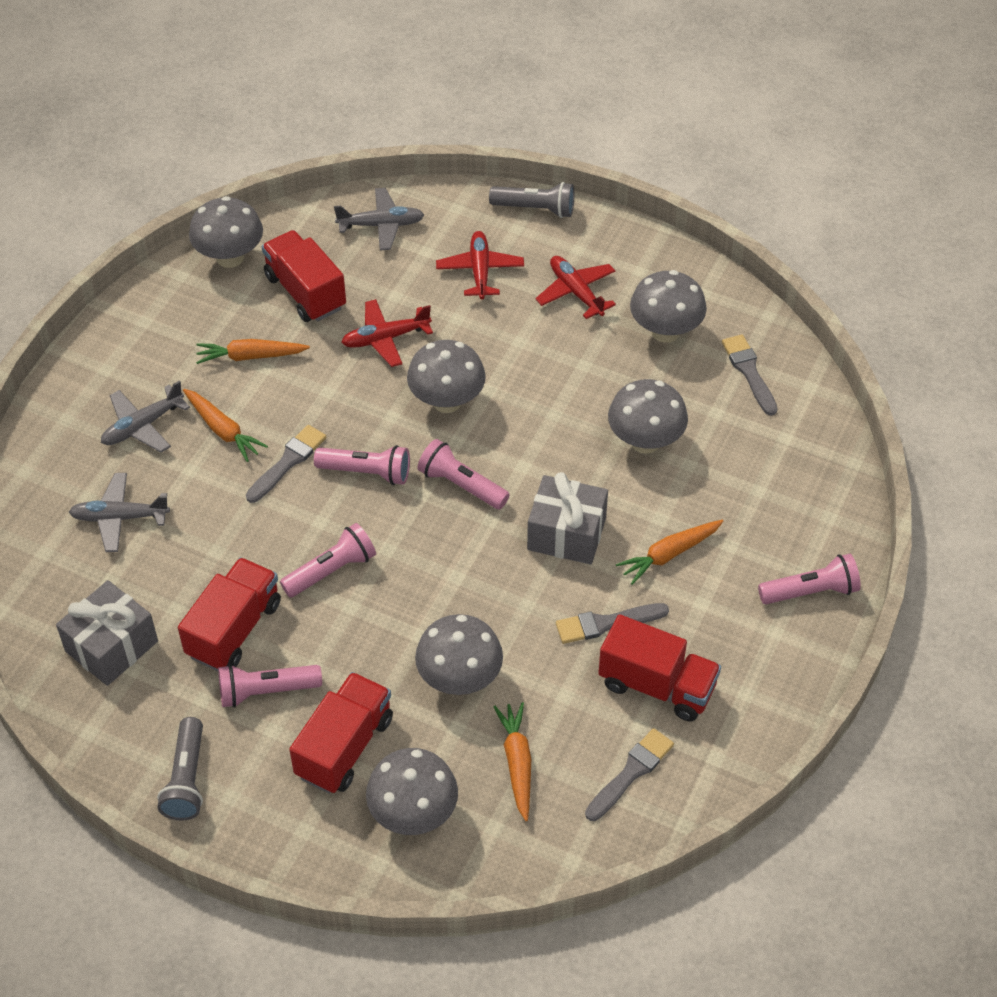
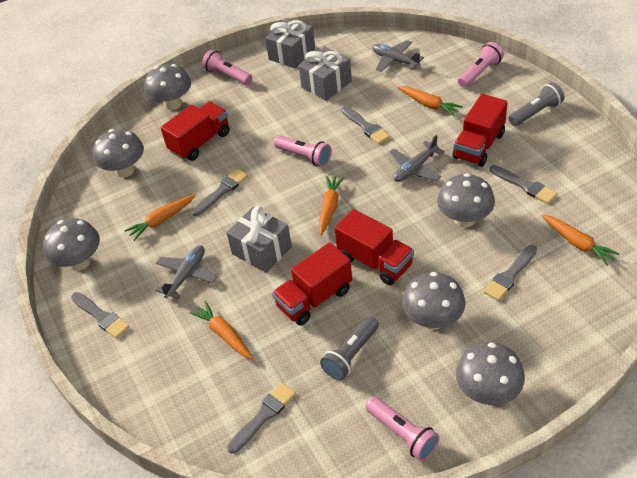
grey brush: 4 -> 6
grey gift: 2 -> 3
orange carrot: 4 -> 5
pink flashlight: 5 -> 4
red plane: 3 -> 0

